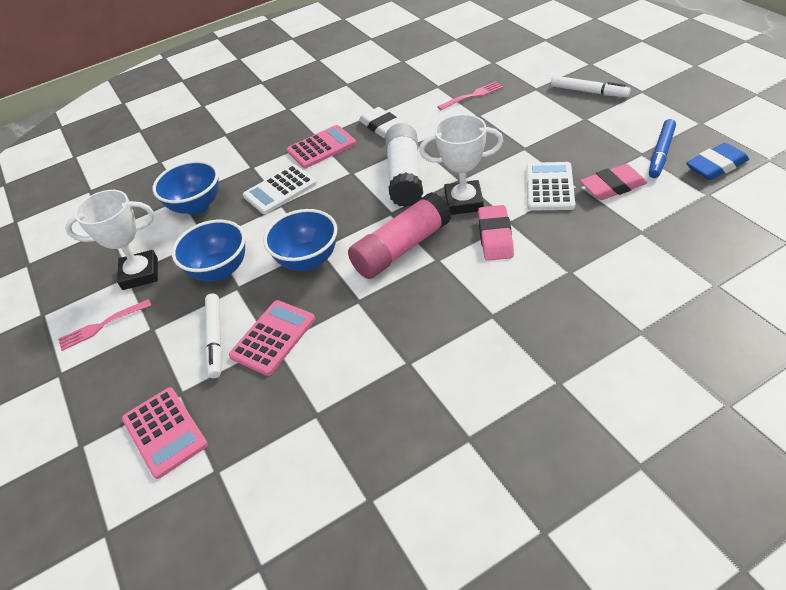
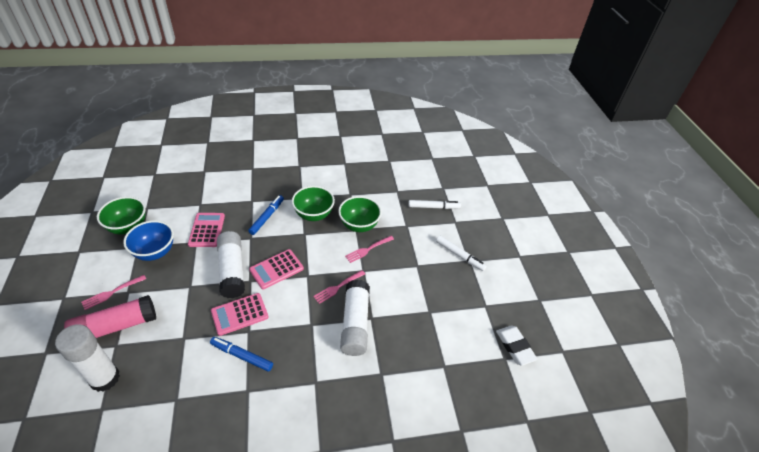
blue bowl: 3 -> 1
blue eraser: 1 -> 0
blue marker: 1 -> 2
green bowl: 0 -> 3
pink eraser: 2 -> 0
pink fork: 2 -> 3
white calculator: 2 -> 0
white glue stick: 1 -> 3
white trophy: 2 -> 0

